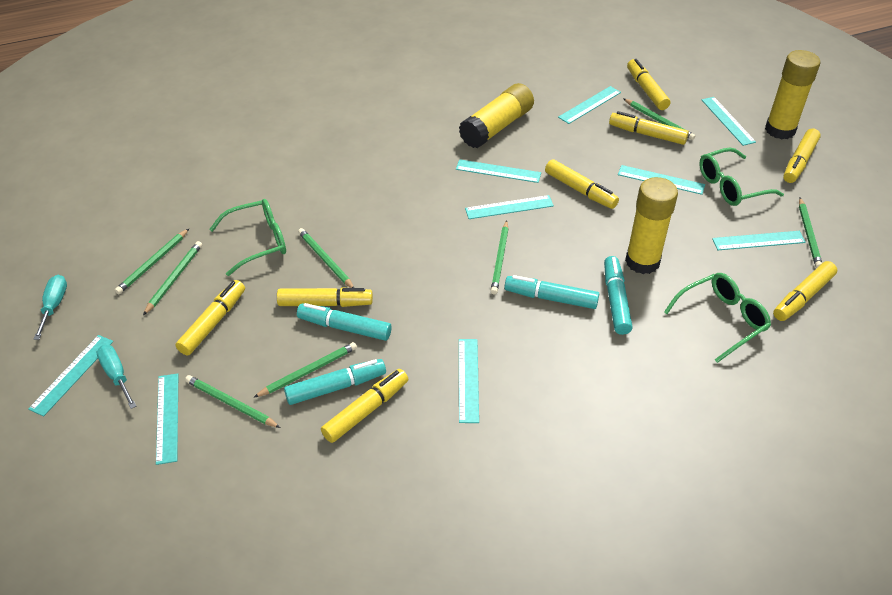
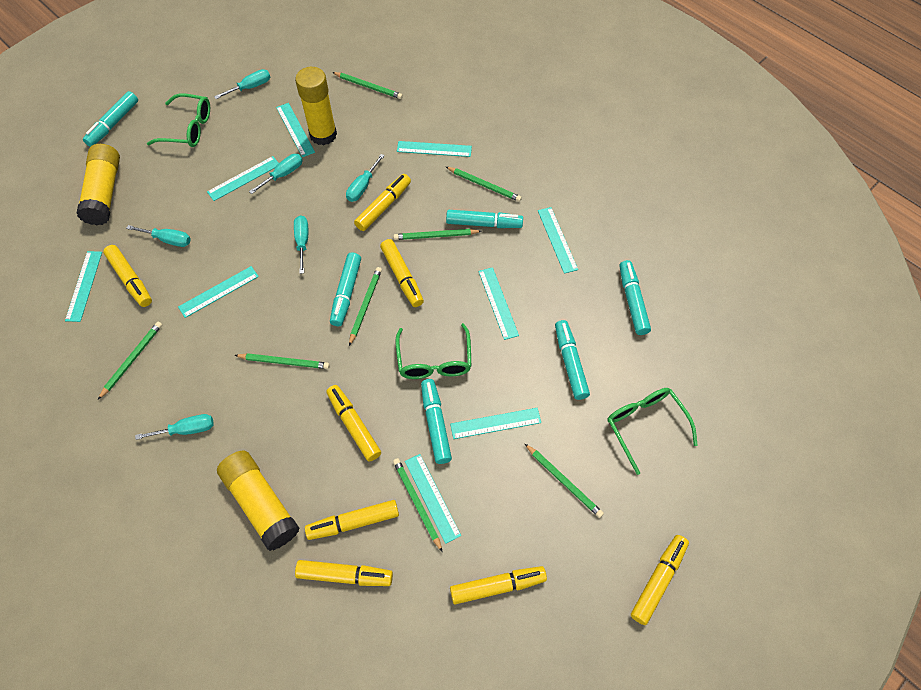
turquoise marker: 4 -> 6
turquoise screwdriver: 2 -> 6

